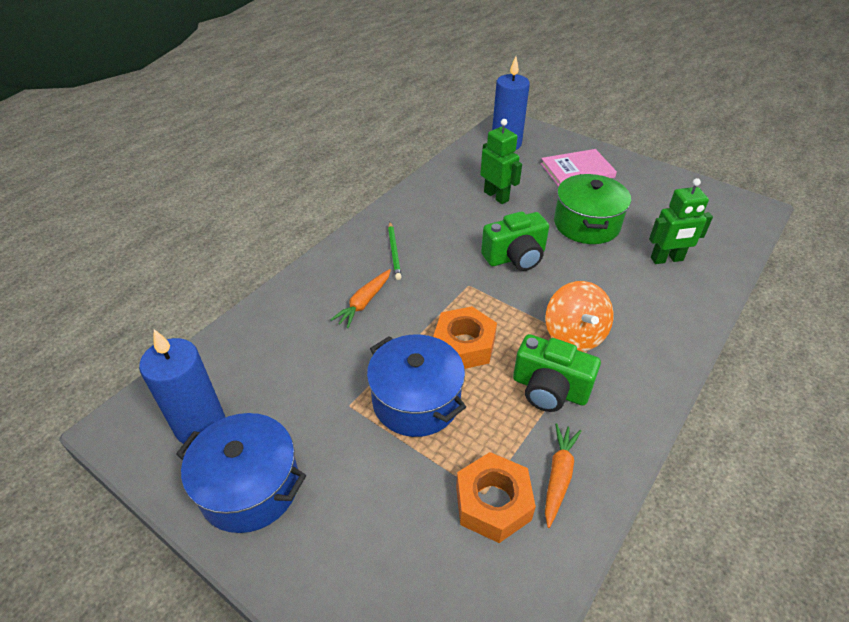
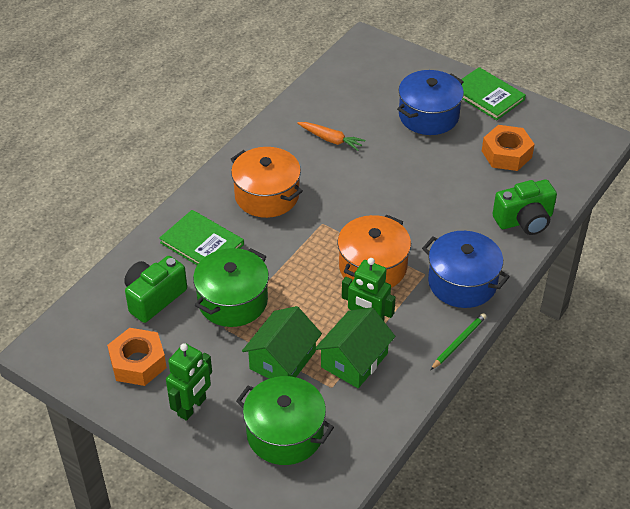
blue candle: 2 -> 0
green book: 0 -> 2
green house: 0 -> 2
green pot: 1 -> 2
orange carrot: 2 -> 1
orange pot: 0 -> 2
orange spinning top: 1 -> 0
pink book: 1 -> 0

